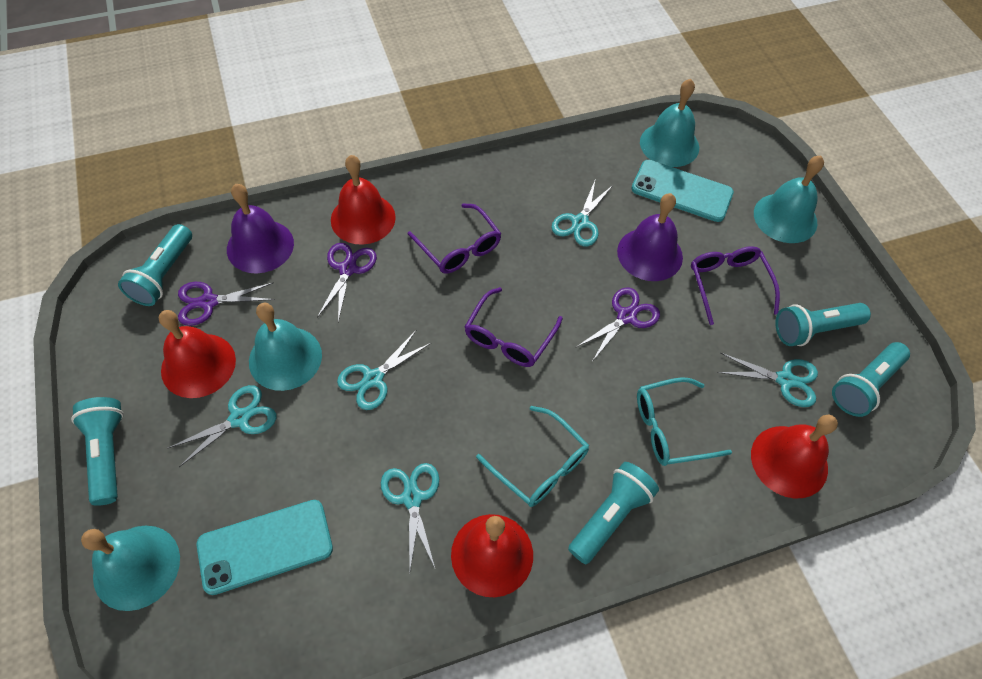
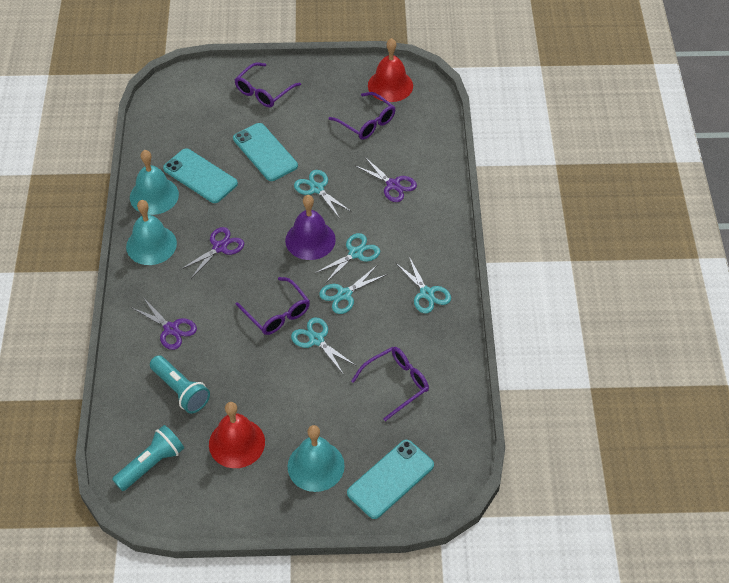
purple bell: 2 -> 1
purple glasses: 3 -> 4
red bell: 4 -> 2
turquoise bell: 4 -> 3
turquoise flashlight: 5 -> 2
turquoise glasses: 2 -> 0
turquoise phone: 2 -> 3

